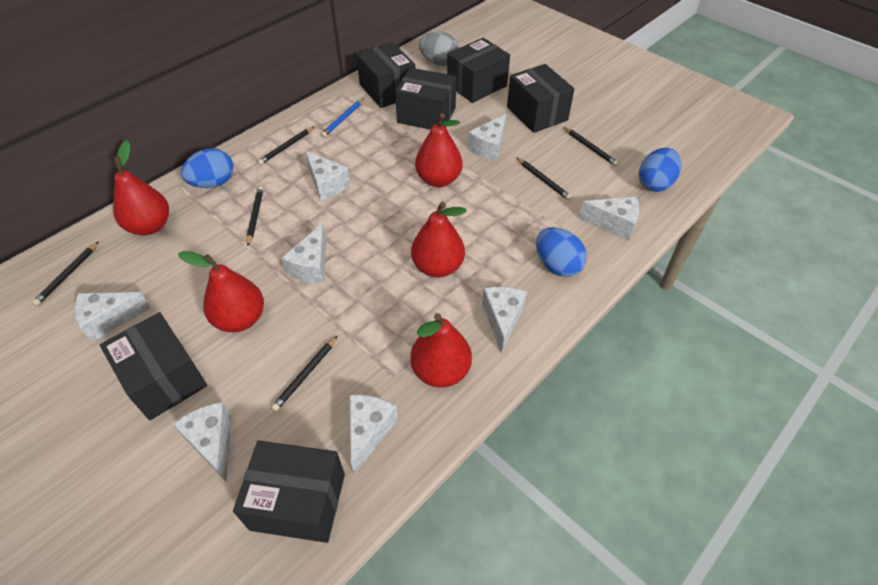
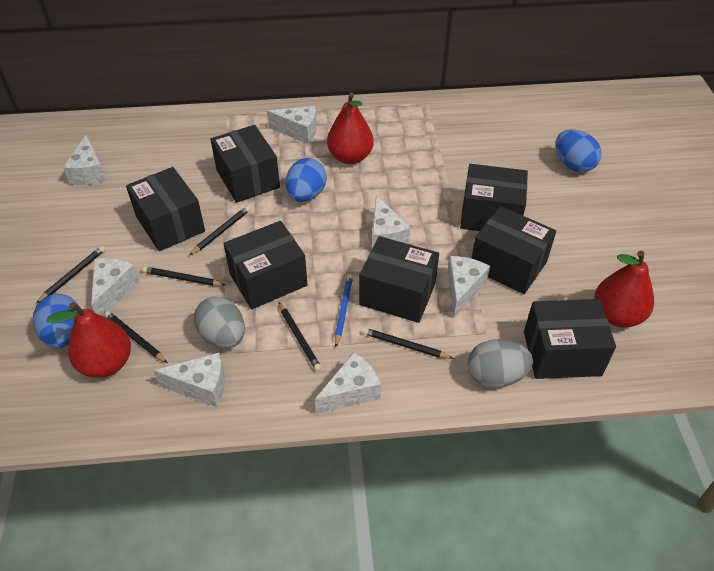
black box: 6 -> 7
grey egg: 1 -> 2
red pear: 5 -> 3
white cheese: 8 -> 7

